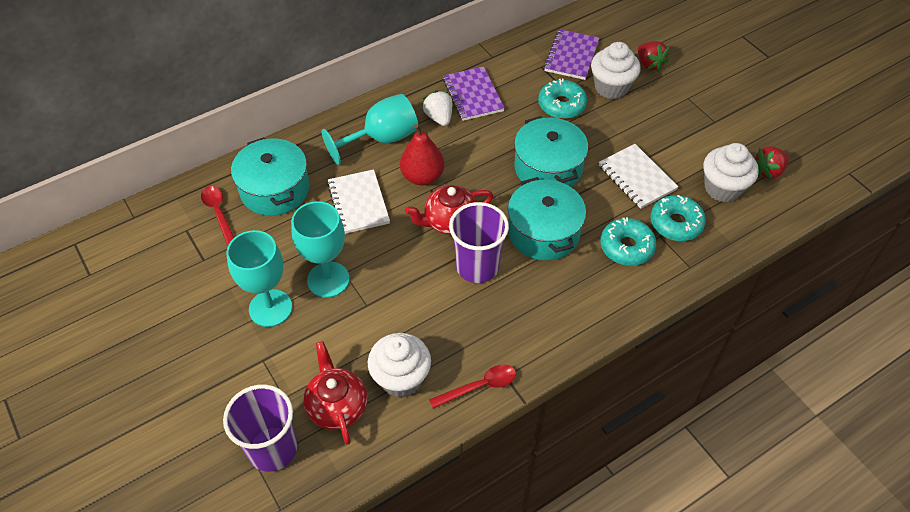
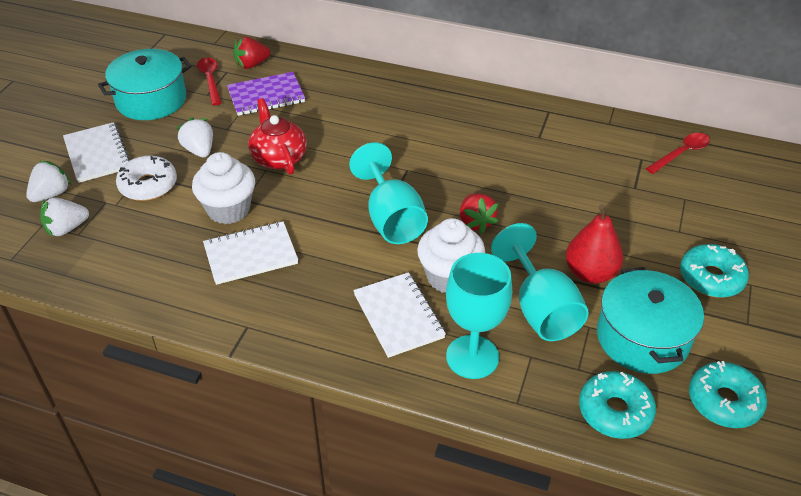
purple cup: 2 -> 0
purple notebook: 2 -> 1
red teapot: 2 -> 1
turquoise pot: 3 -> 2
white cupcake: 3 -> 2
white donut: 0 -> 1
white notebook: 2 -> 3
white strawberry: 1 -> 3

